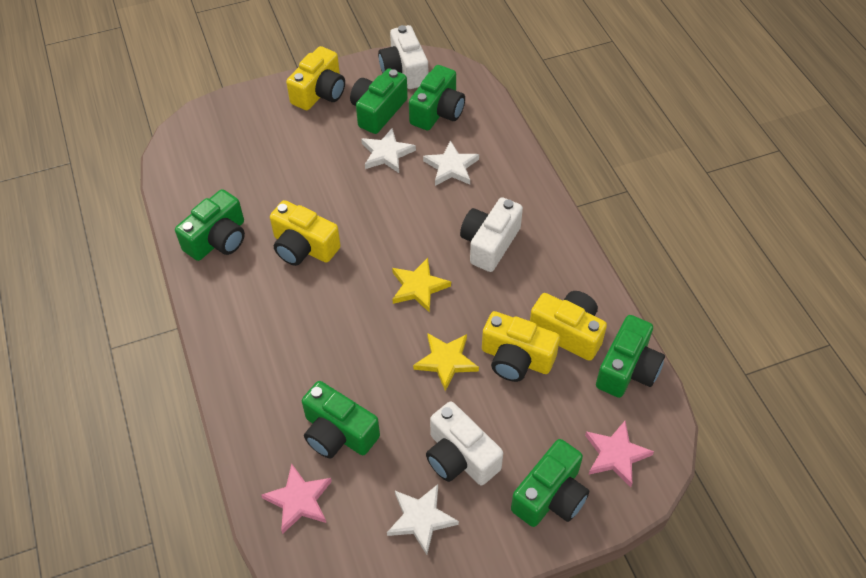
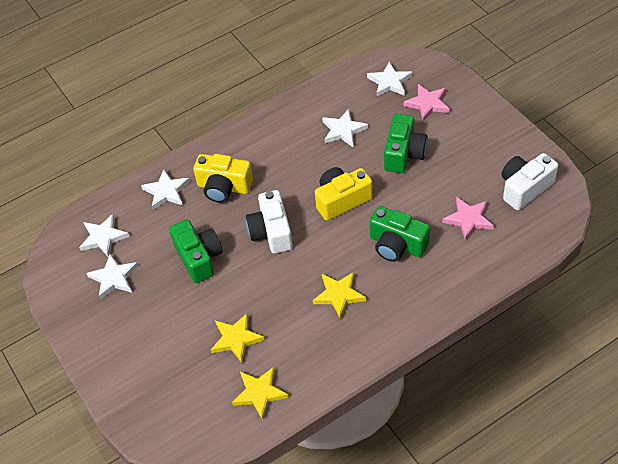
green camera: 6 -> 3
white camera: 3 -> 2
white star: 3 -> 5
yellow camera: 4 -> 2
yellow star: 2 -> 3

